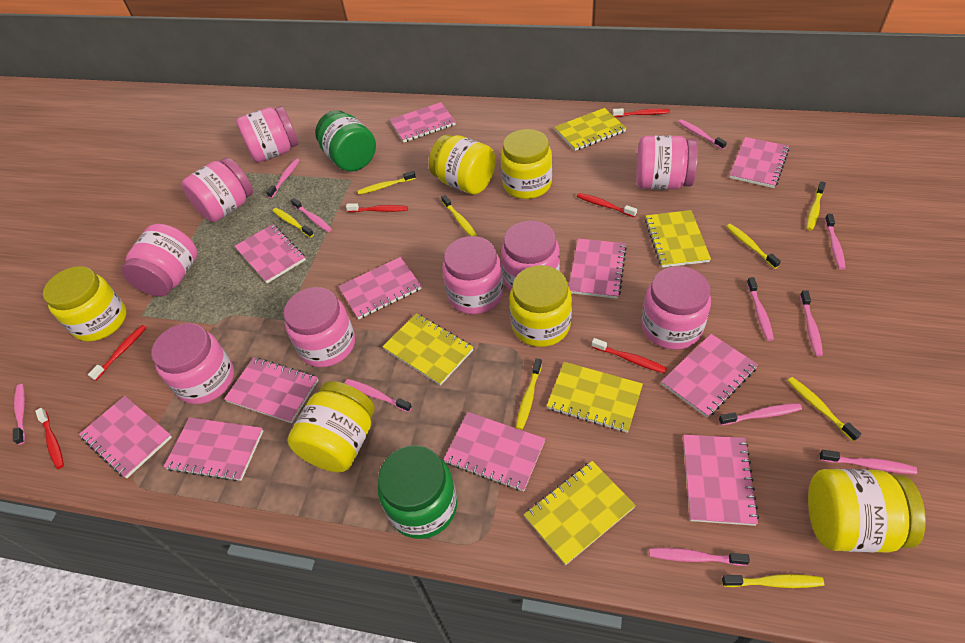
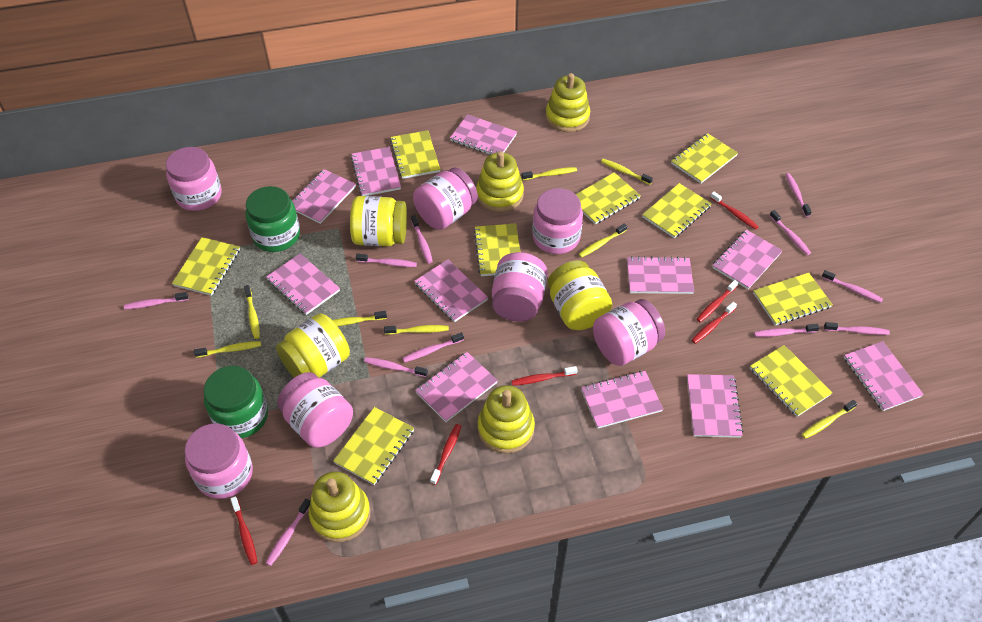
pink jar: 9 -> 7
yellow jar: 6 -> 3
yellow notebook: 5 -> 9
yellow stacking toy: 0 -> 4

